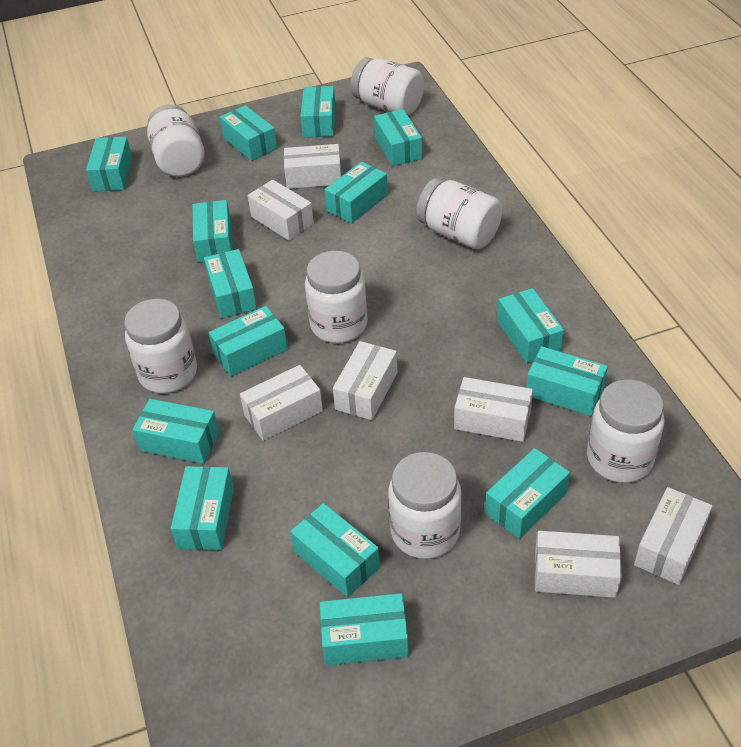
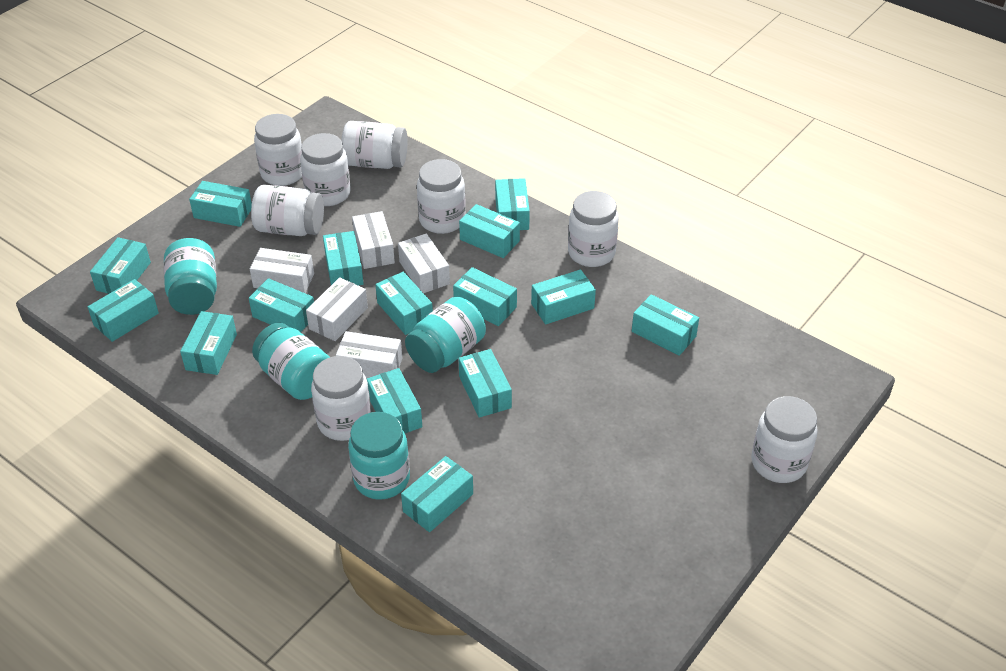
turquoise jar: 0 -> 4
white box: 7 -> 5
white jar: 7 -> 8

